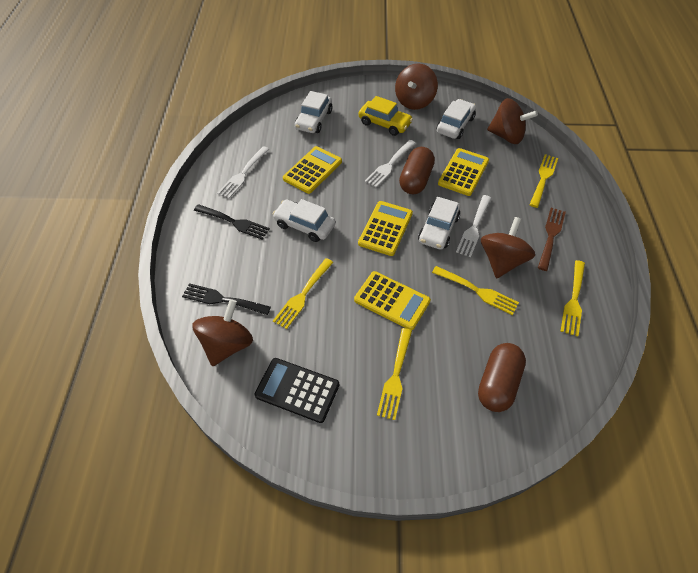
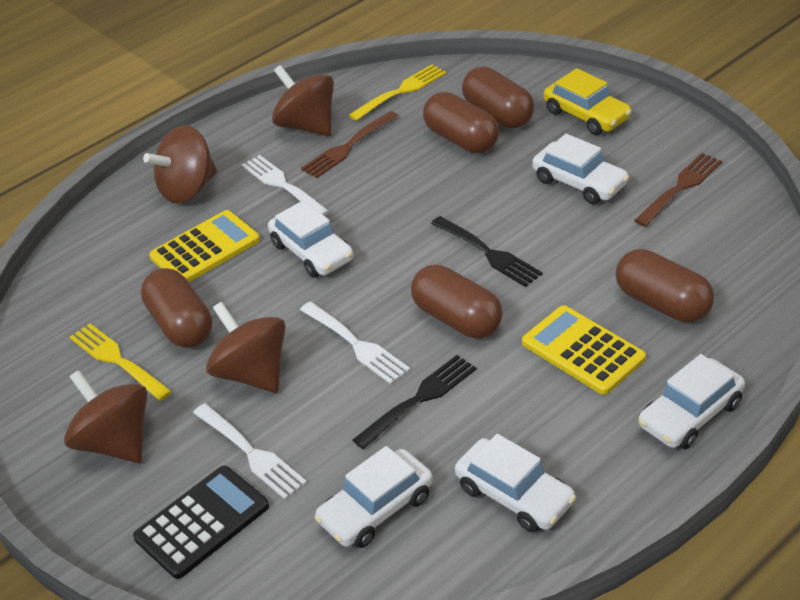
brown capsule: 2 -> 5
brown fork: 1 -> 2
white car: 4 -> 5
yellow calculator: 4 -> 2
yellow fork: 5 -> 2

